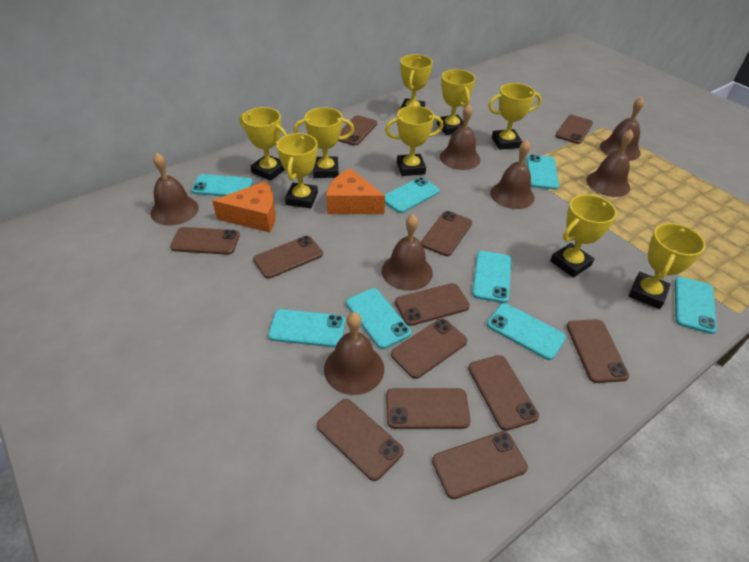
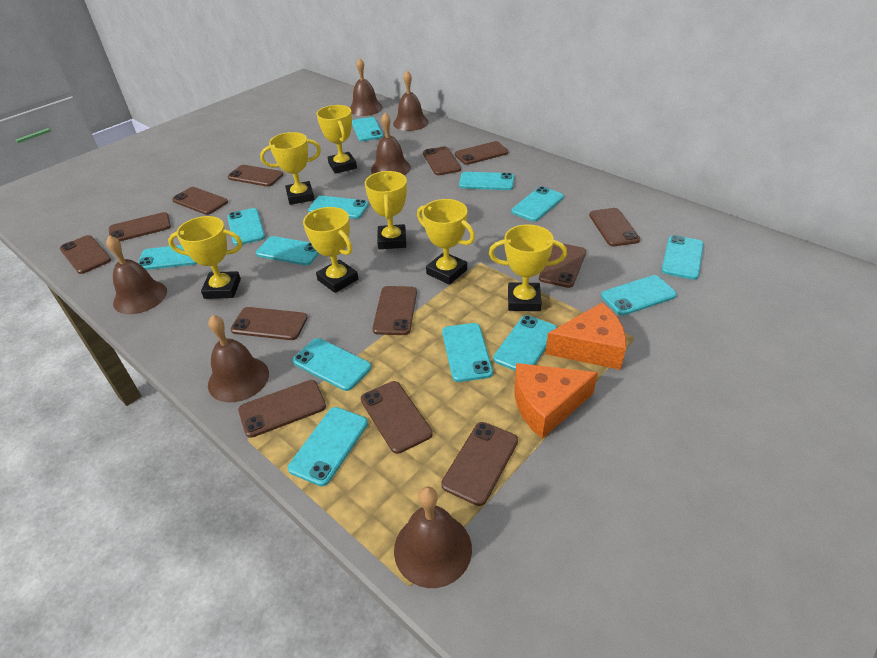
brown bell: 7 -> 6
brown phone: 12 -> 13
turquoise phone: 8 -> 13
yellow trophy: 9 -> 7

